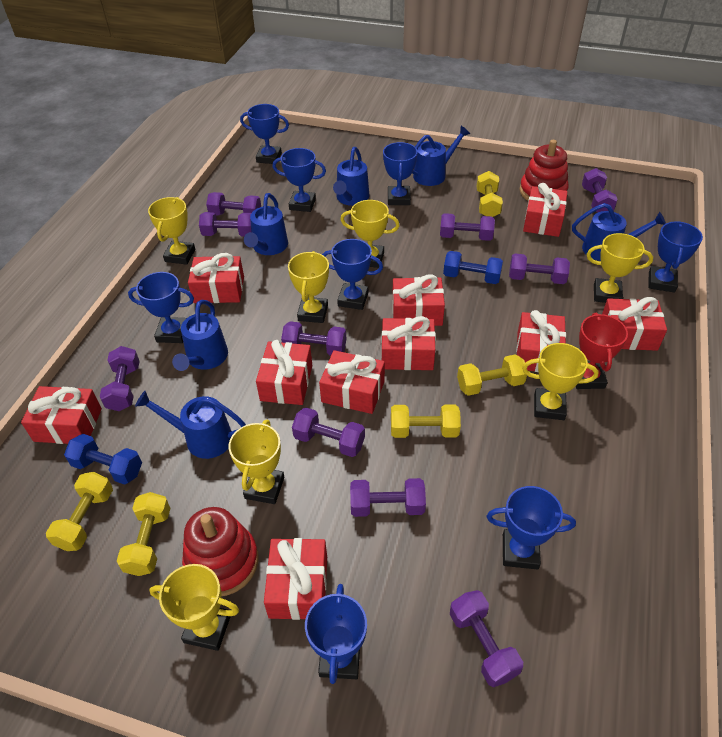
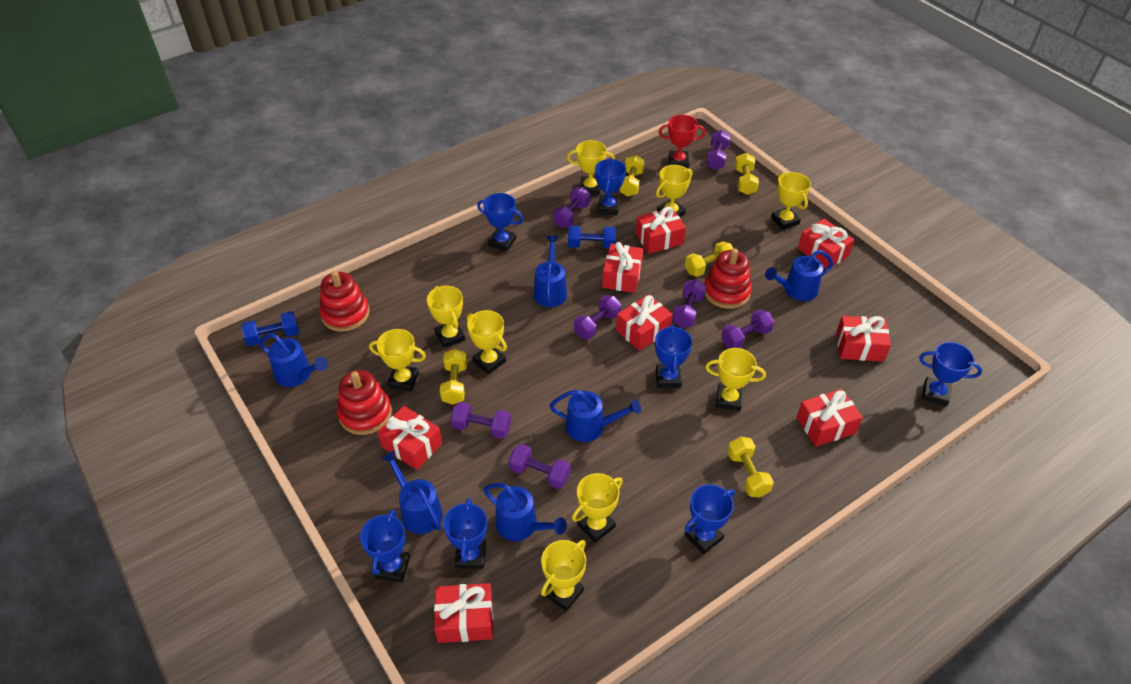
blue trophy: 8 -> 7
purple dumbbell: 10 -> 7
red gift: 10 -> 8
red stacking toy: 2 -> 3
yellow trophy: 7 -> 9

